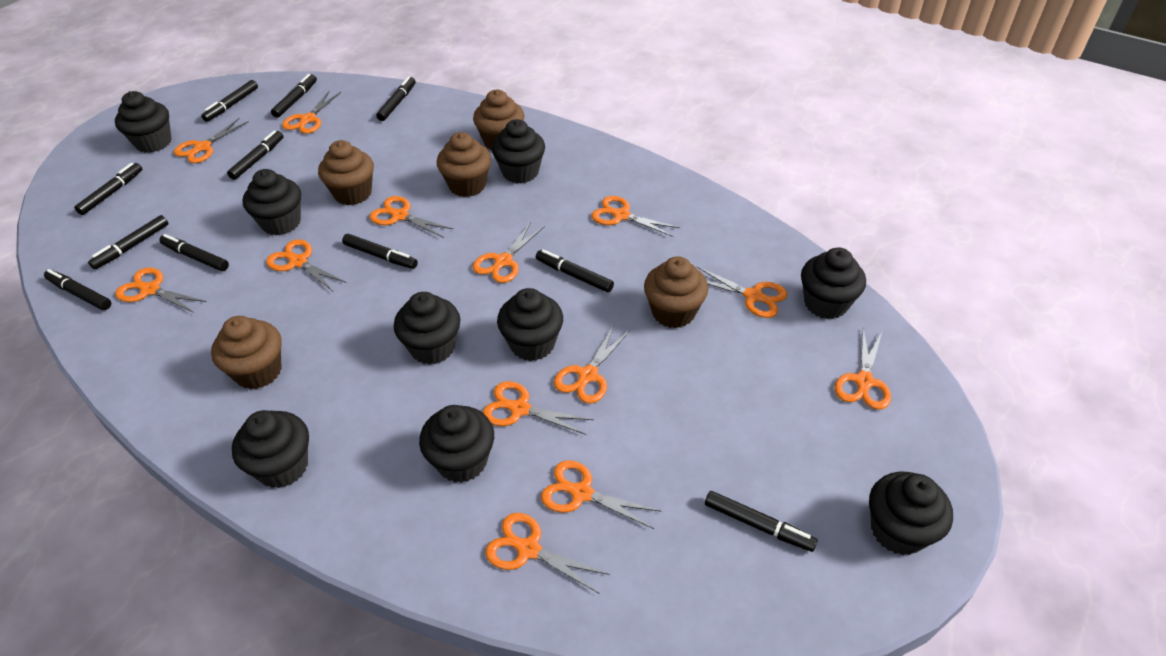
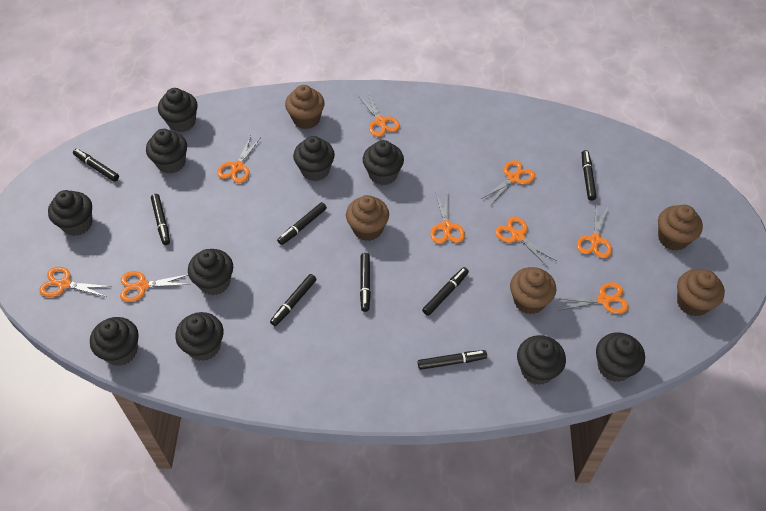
black cupcake: 9 -> 10
black marker: 11 -> 8
orange scissors: 13 -> 9

